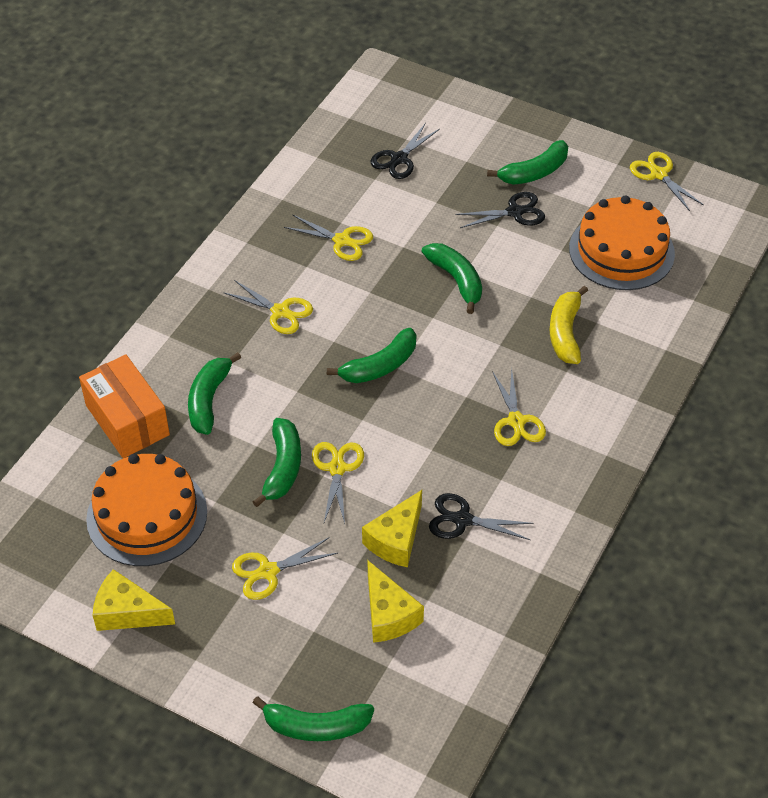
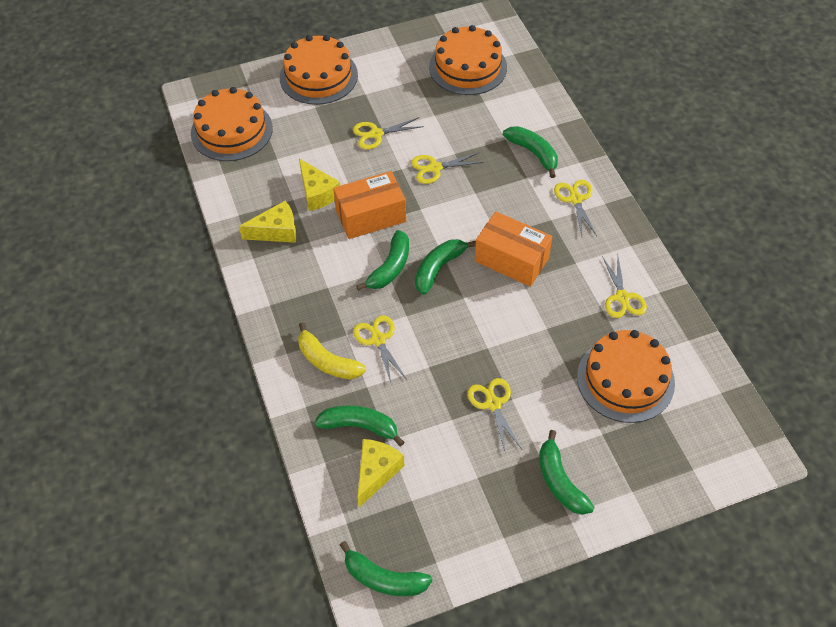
black scissors: 3 -> 0
orange box: 1 -> 2
orange cake: 2 -> 4

